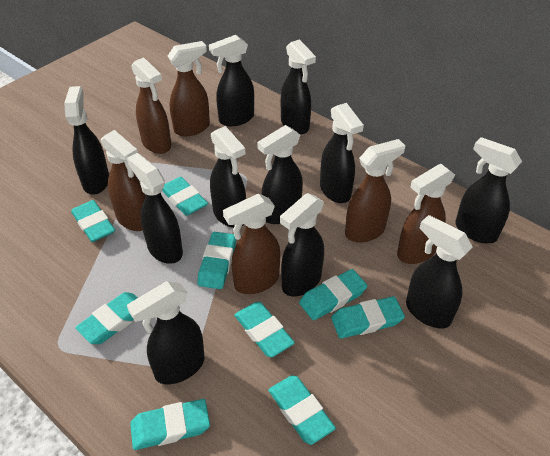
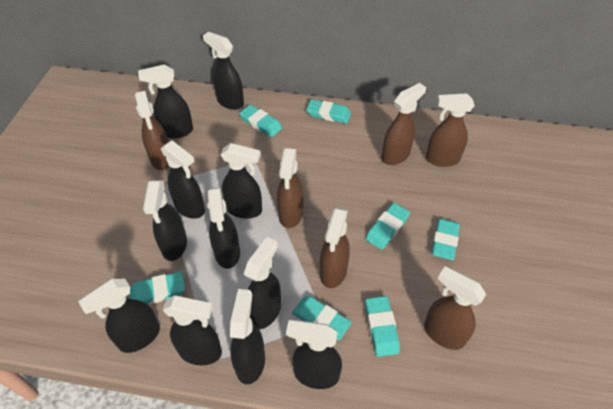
turquoise eraser: 9 -> 7

